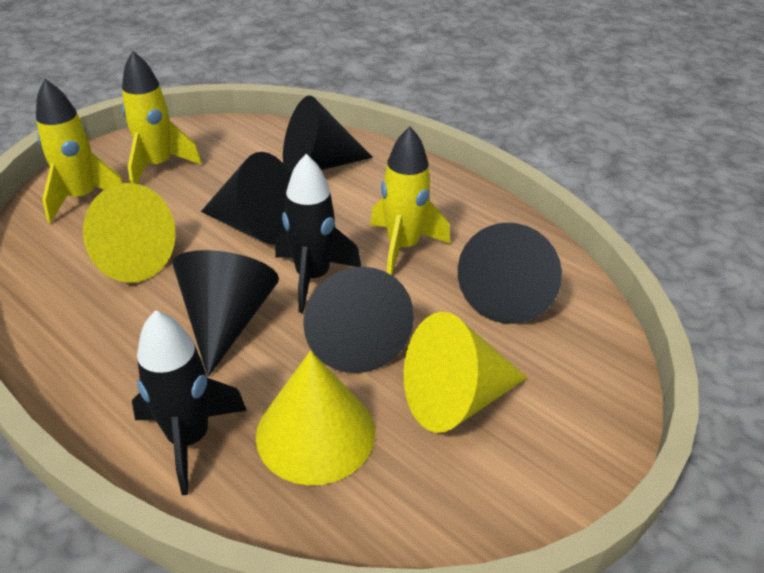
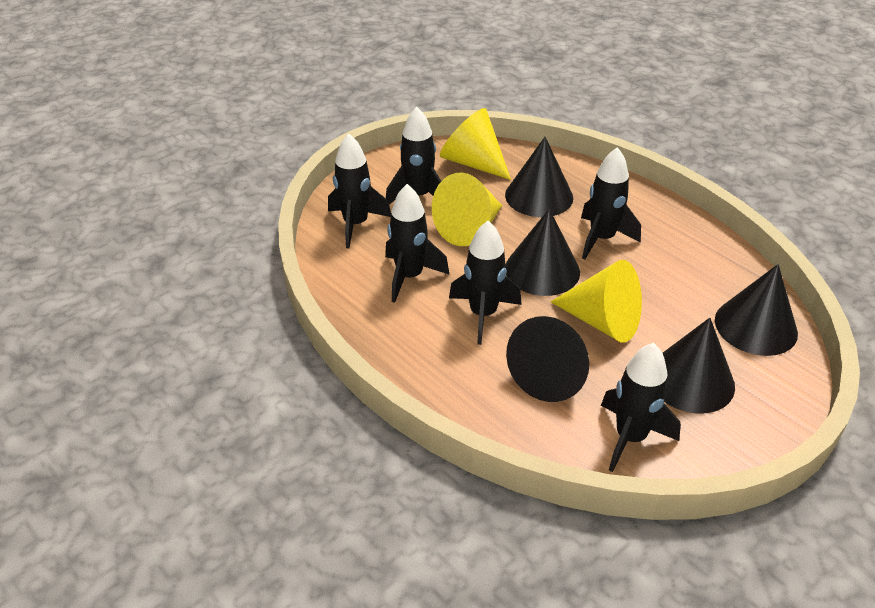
black rocket: 2 -> 6
yellow rocket: 3 -> 0

